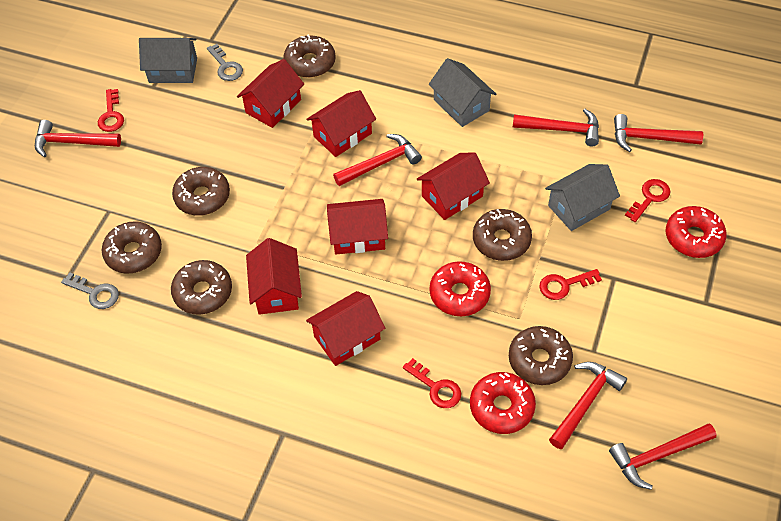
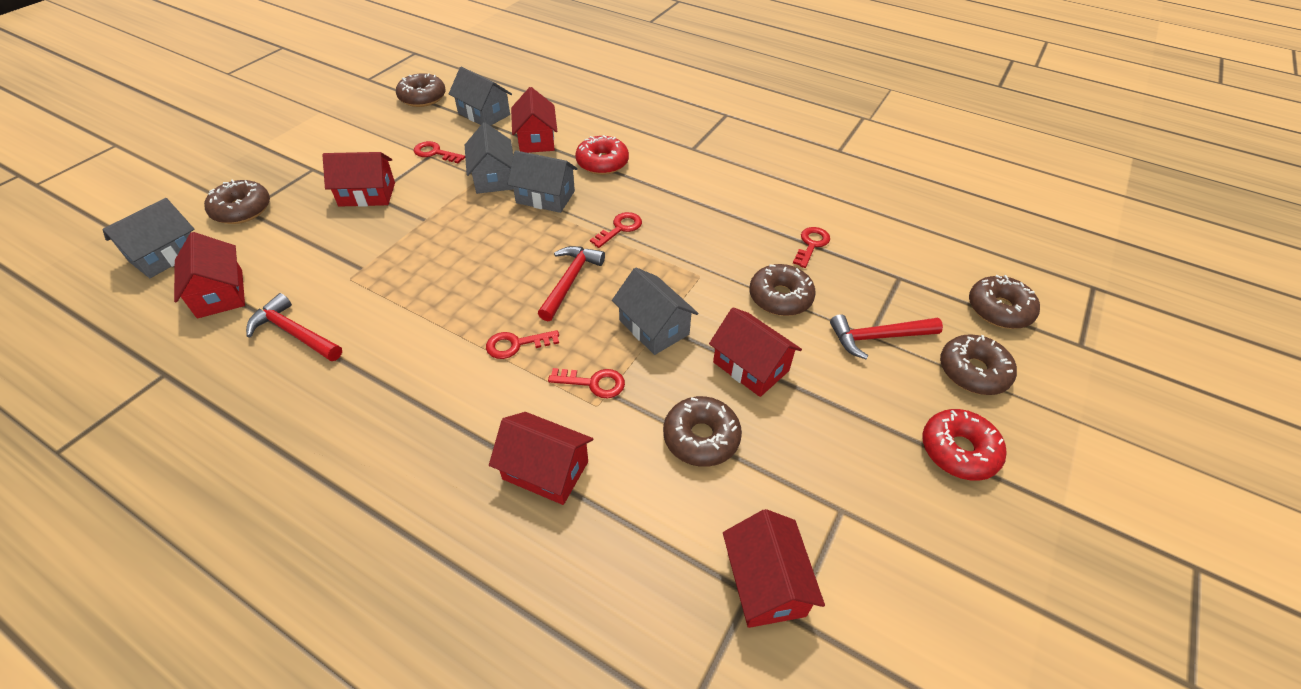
grey house: 3 -> 5
grey key: 2 -> 0
red donut: 3 -> 2
red hammer: 6 -> 3
red key: 4 -> 5

